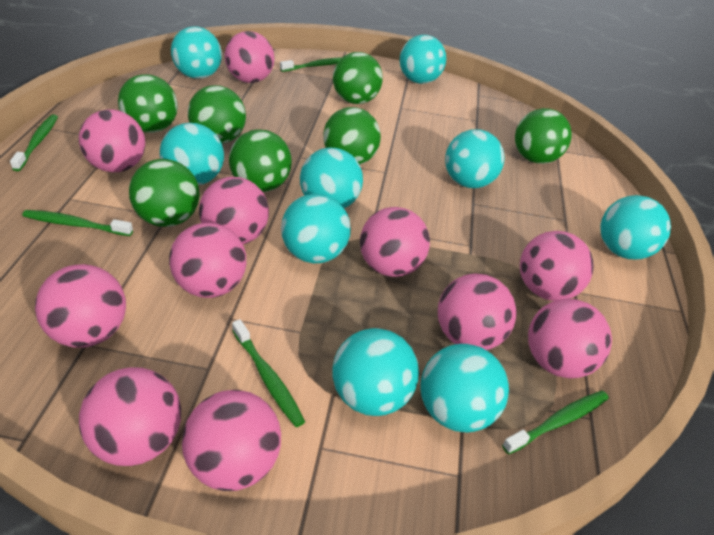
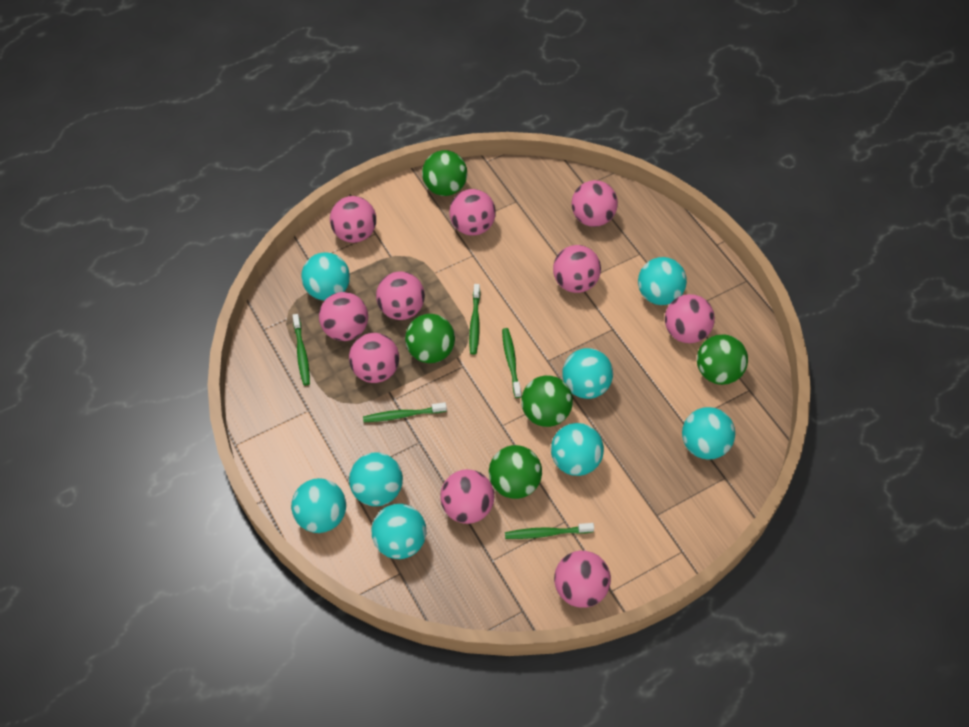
green ball: 7 -> 5
pink ball: 11 -> 10
turquoise ball: 9 -> 8

